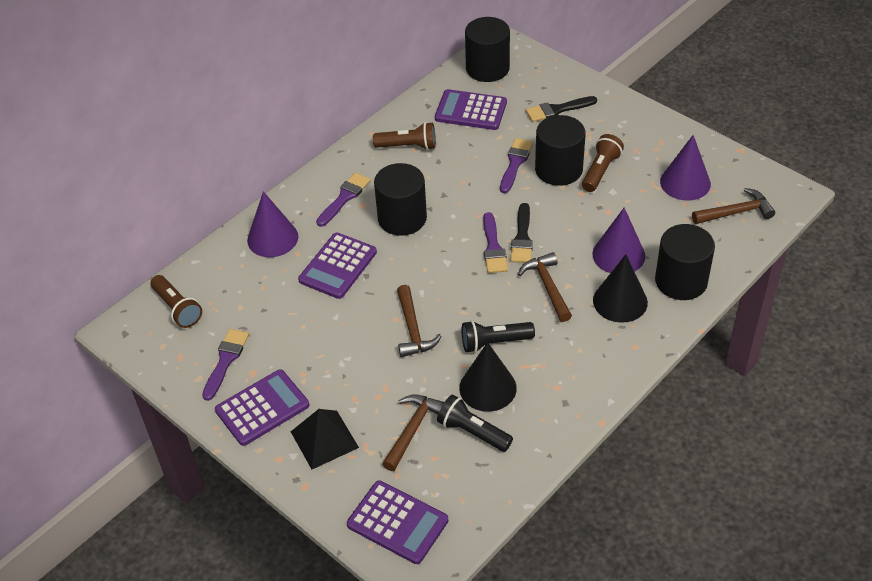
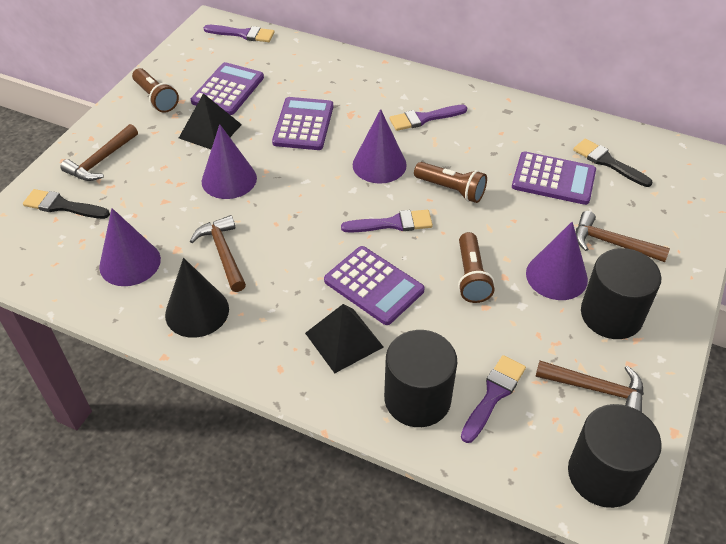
black cone: 2 -> 1
black cylinder: 4 -> 3
black flashlight: 2 -> 0
black pyramid: 1 -> 2
purple cone: 3 -> 4

